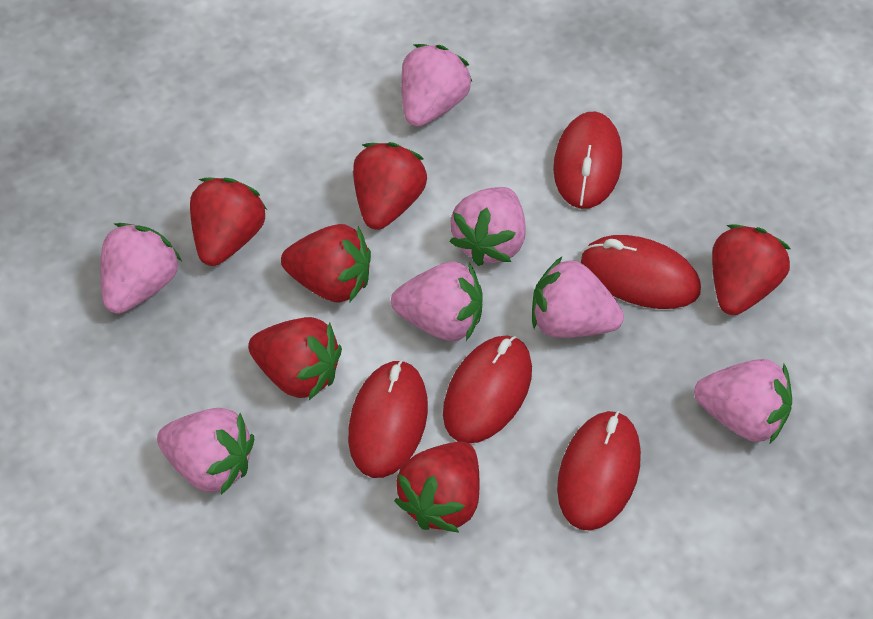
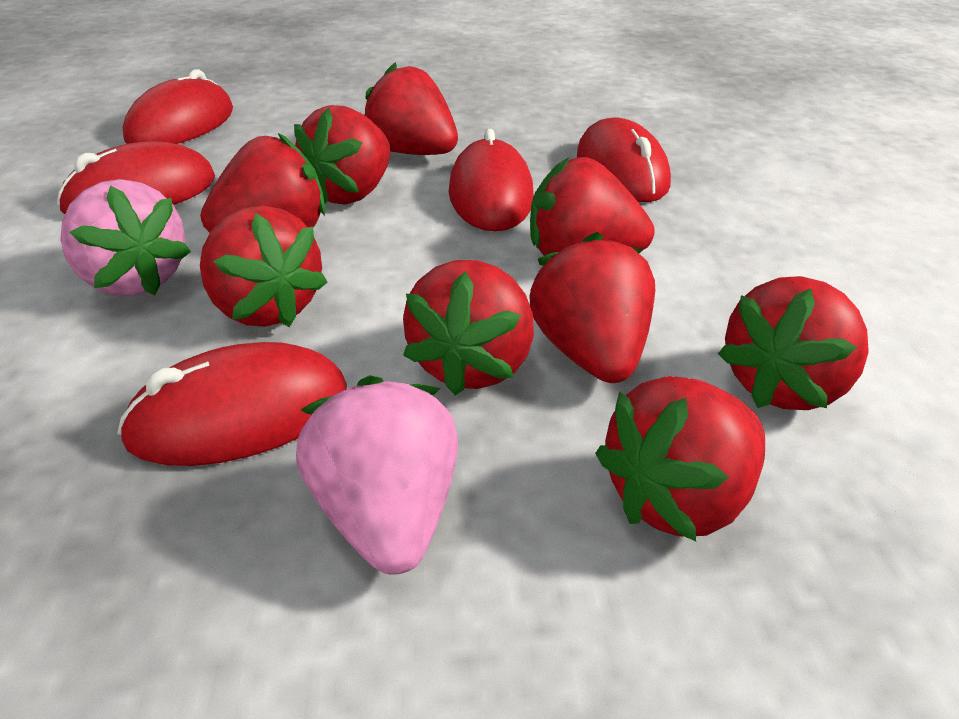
pink strawberry: 7 -> 2
red strawberry: 6 -> 9

